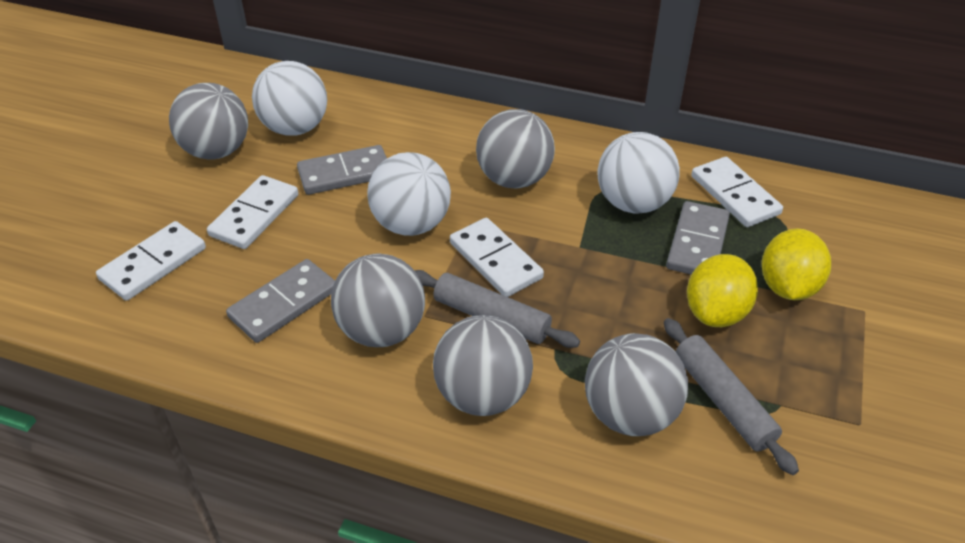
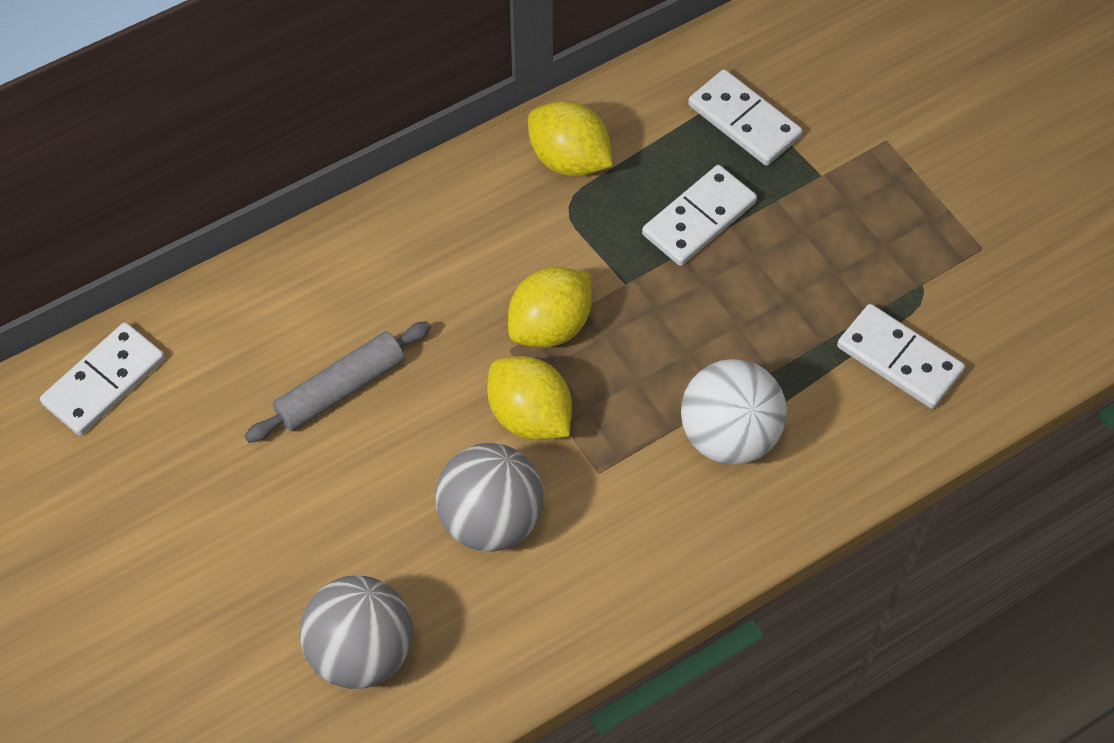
grey ball: 5 -> 2
grey domino: 3 -> 0
grey rolling pin: 2 -> 1
white ball: 3 -> 1
yellow lemon: 2 -> 3

